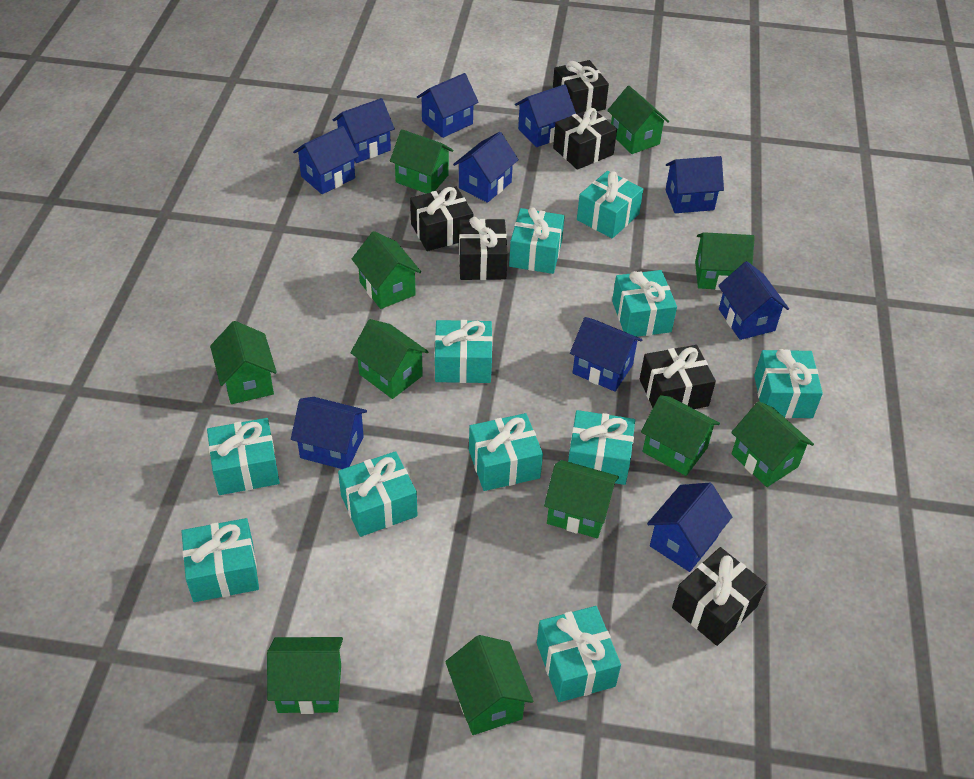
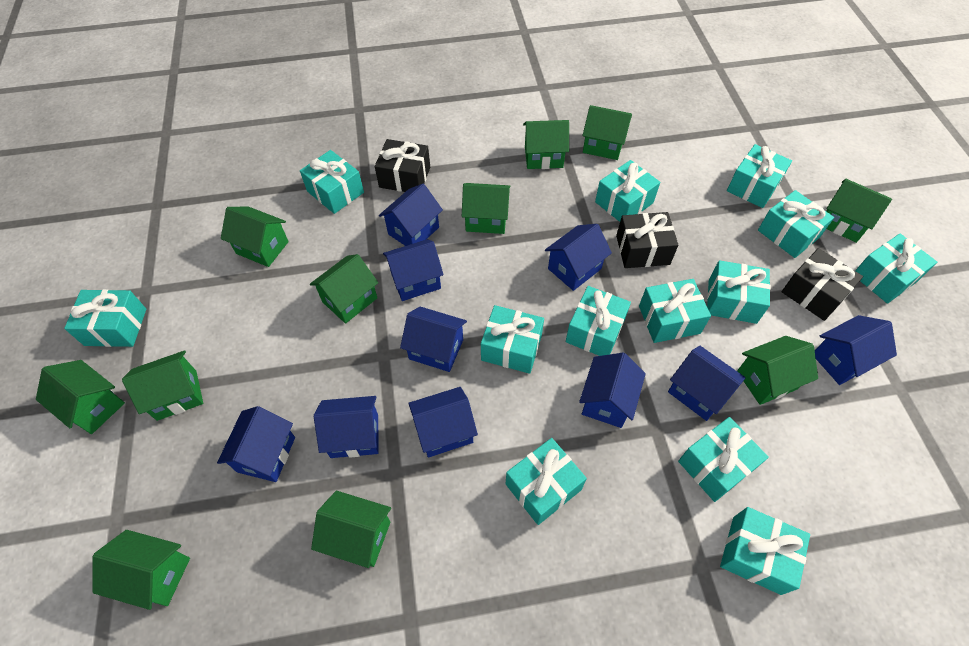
black gift: 6 -> 3
turquoise gift: 11 -> 13

